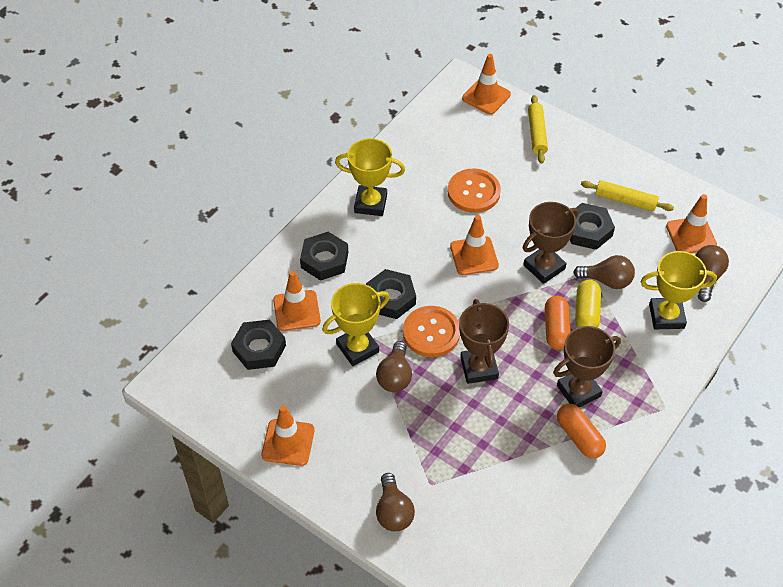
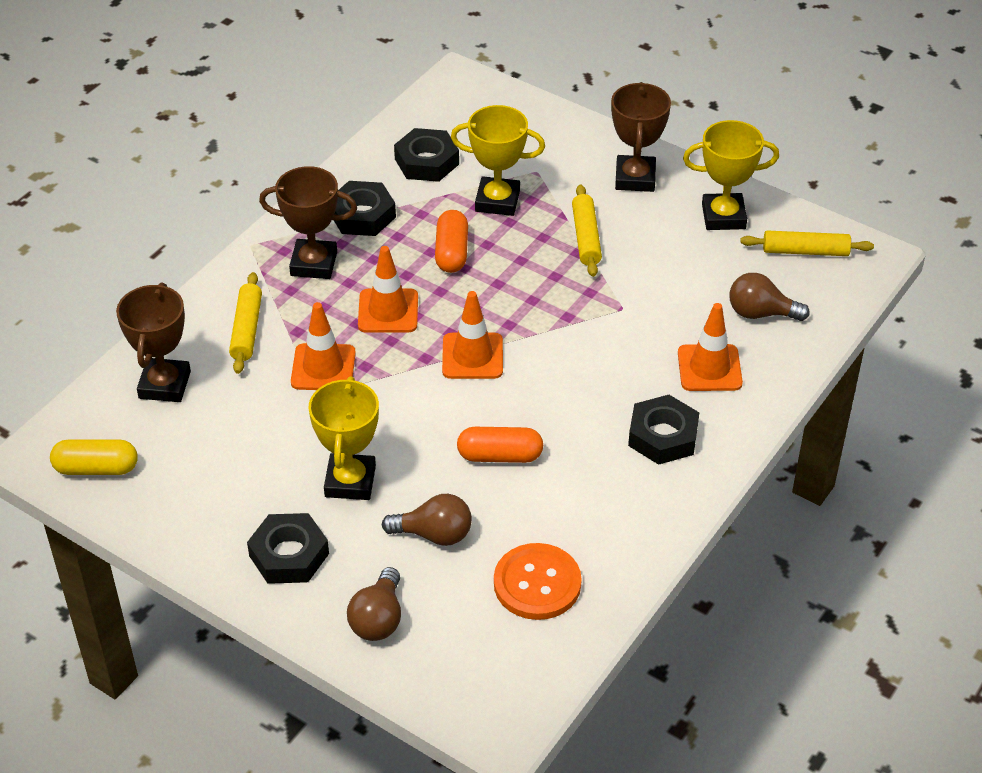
brown light bulb: 4 -> 3
orange button: 2 -> 1
orange traffic cone: 5 -> 4
yellow rolling pin: 2 -> 3

